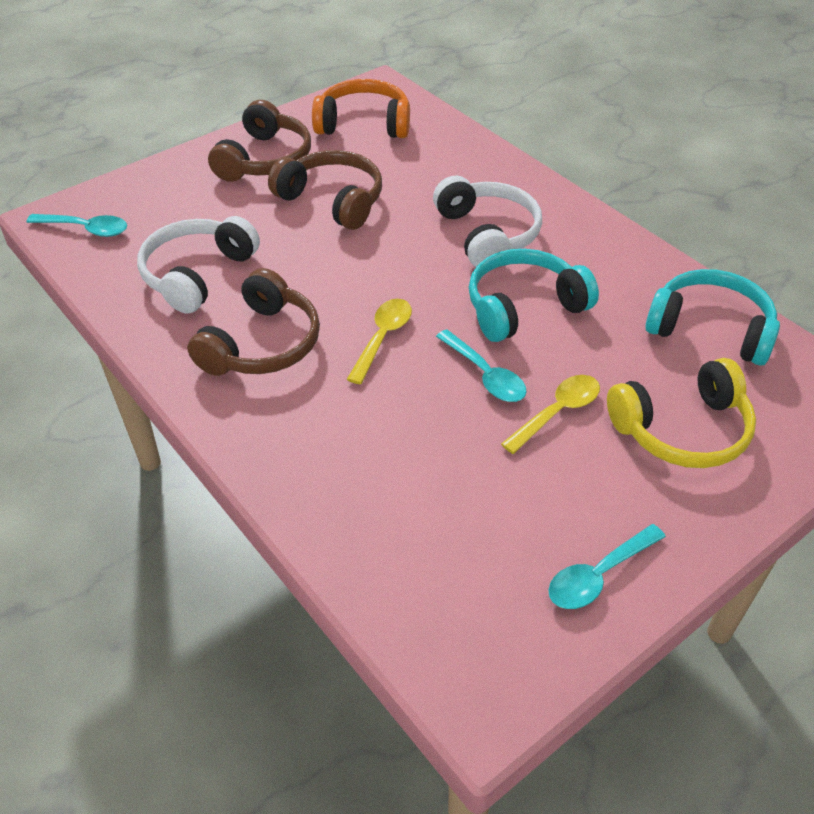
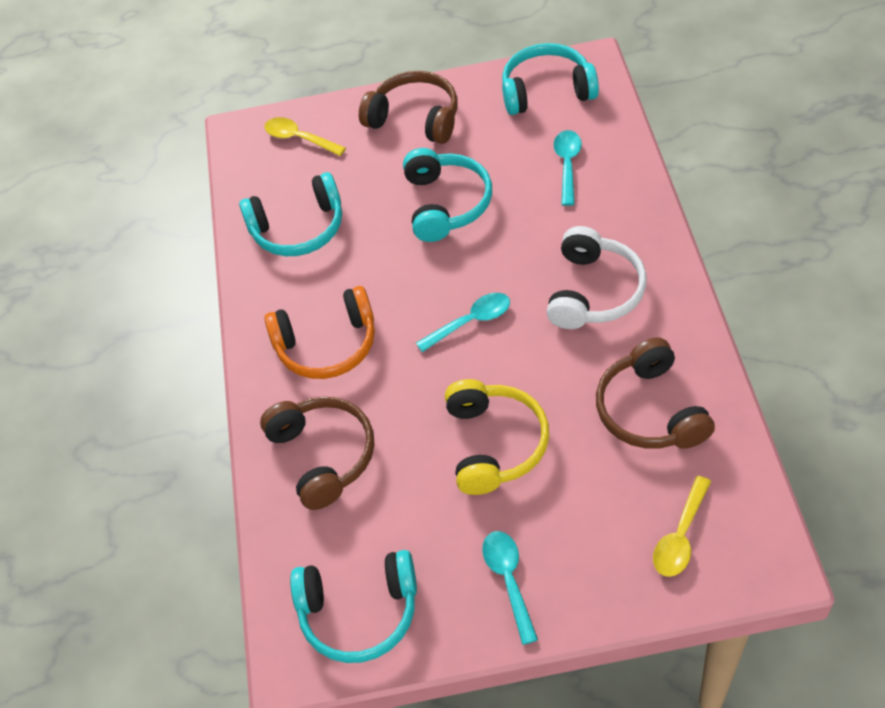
turquoise headphones: 2 -> 4
white headphones: 2 -> 1

